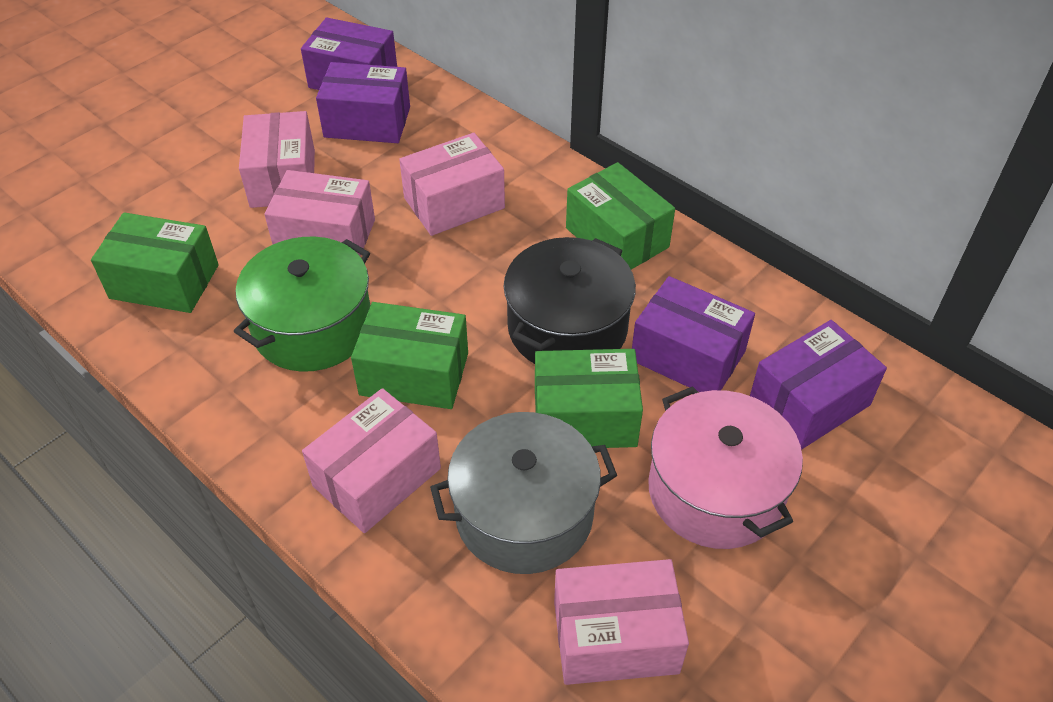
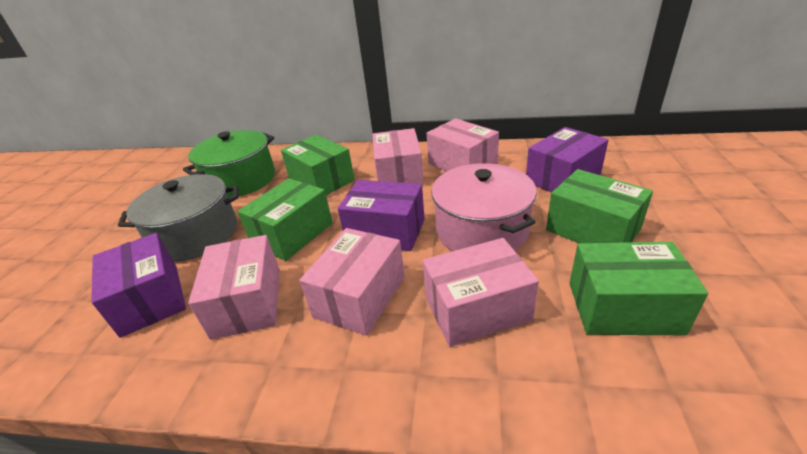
black pot: 1 -> 0
purple box: 4 -> 3

